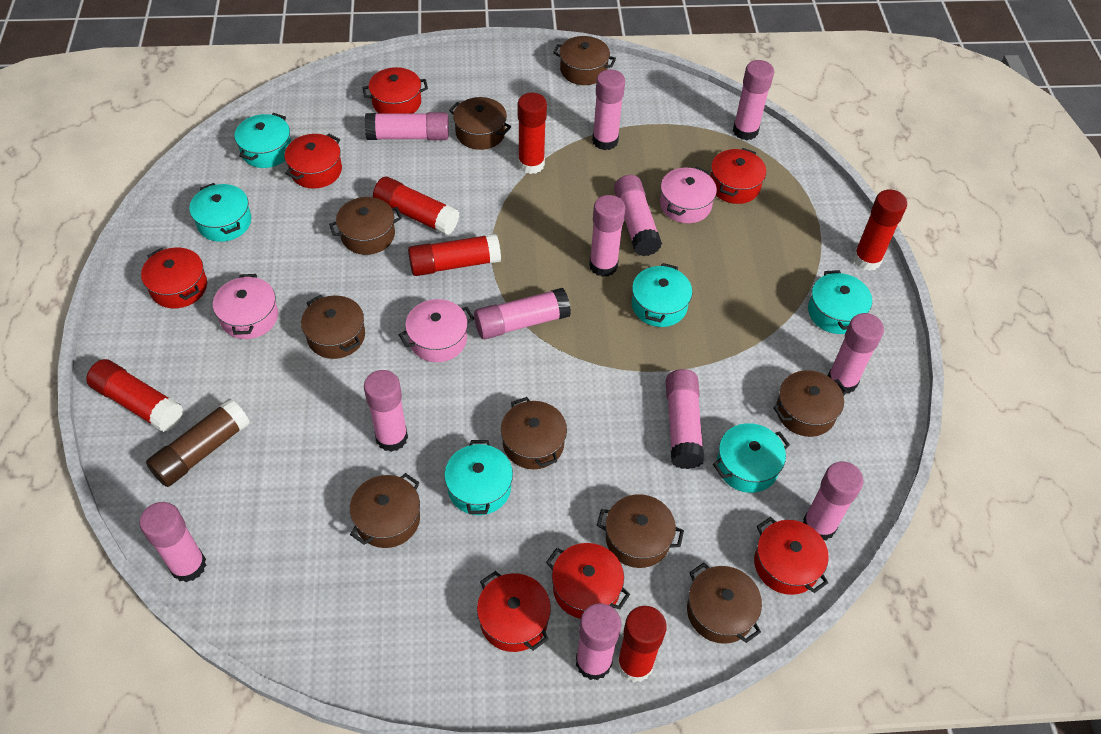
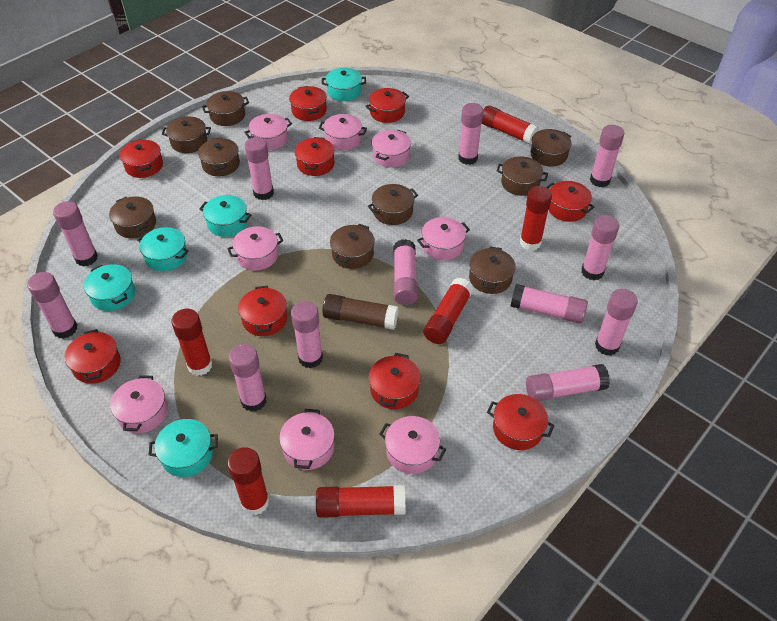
pink pot: 3 -> 8
red pot: 7 -> 9
turquoise pot: 6 -> 5

